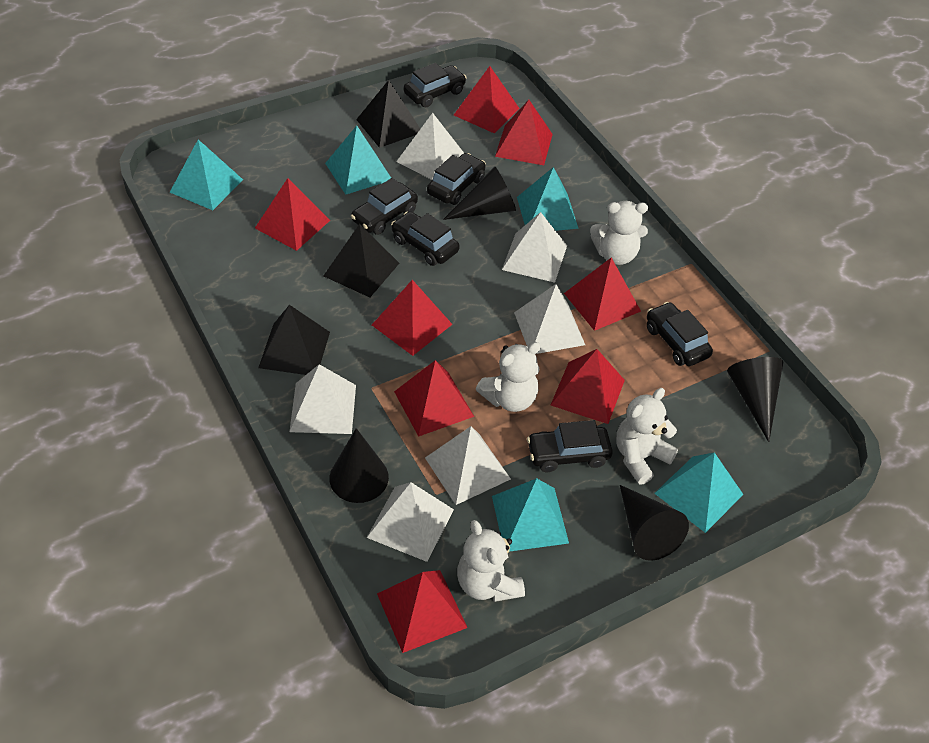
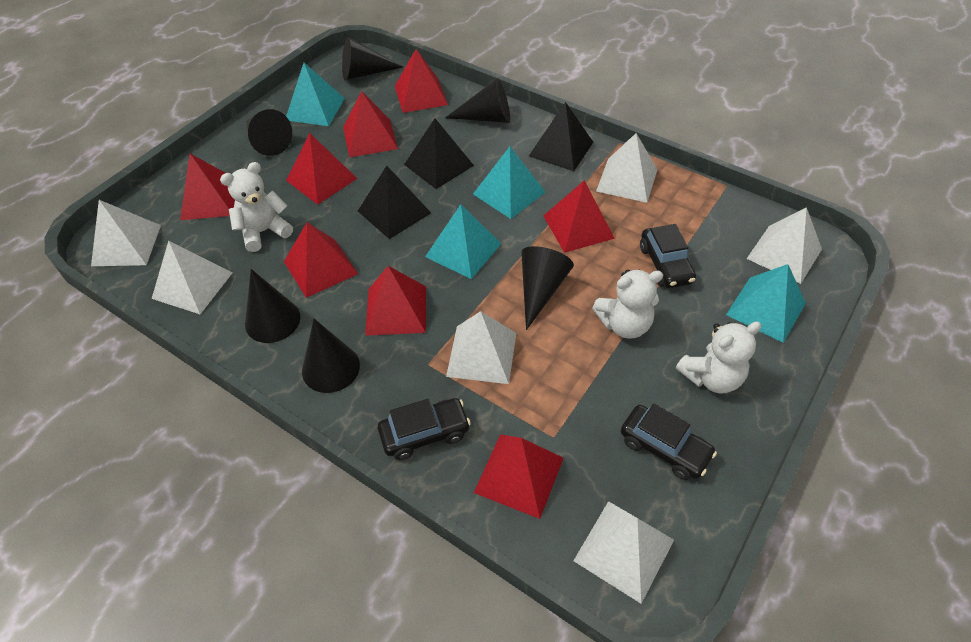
black car: 6 -> 3
black cone: 4 -> 6
turquoise pyramid: 5 -> 4
white teddy bear: 4 -> 3

